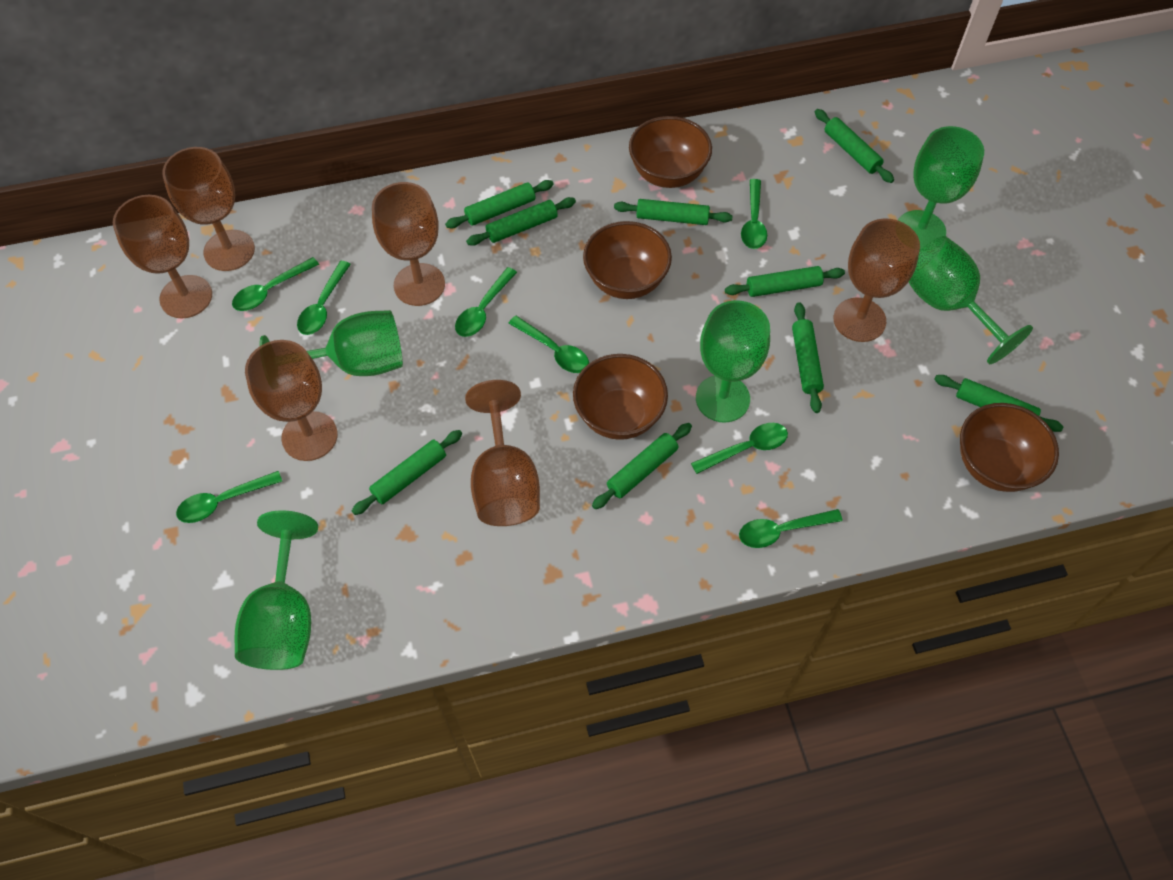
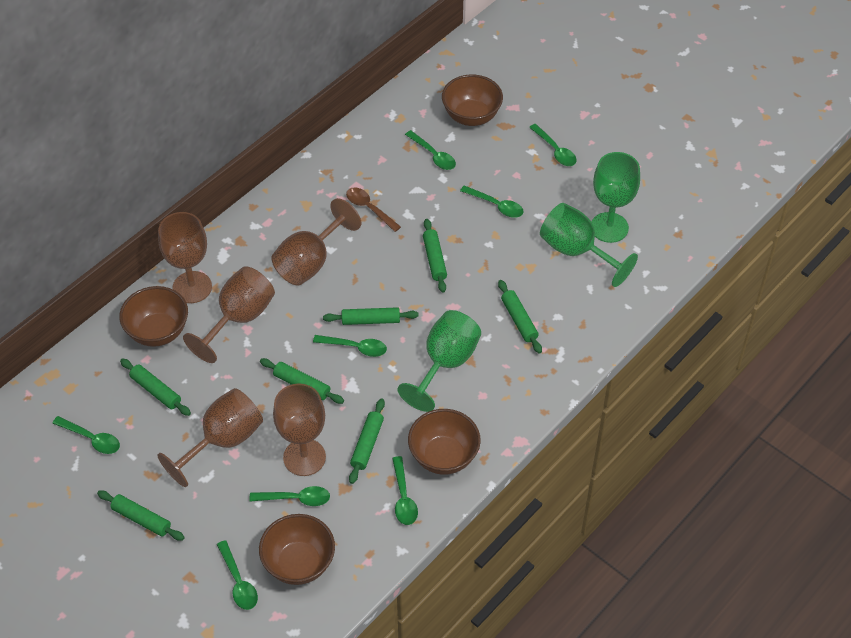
brown goblet: 6 -> 5
brown spoon: 0 -> 1
green goblet: 5 -> 3
green rolling pin: 9 -> 7

